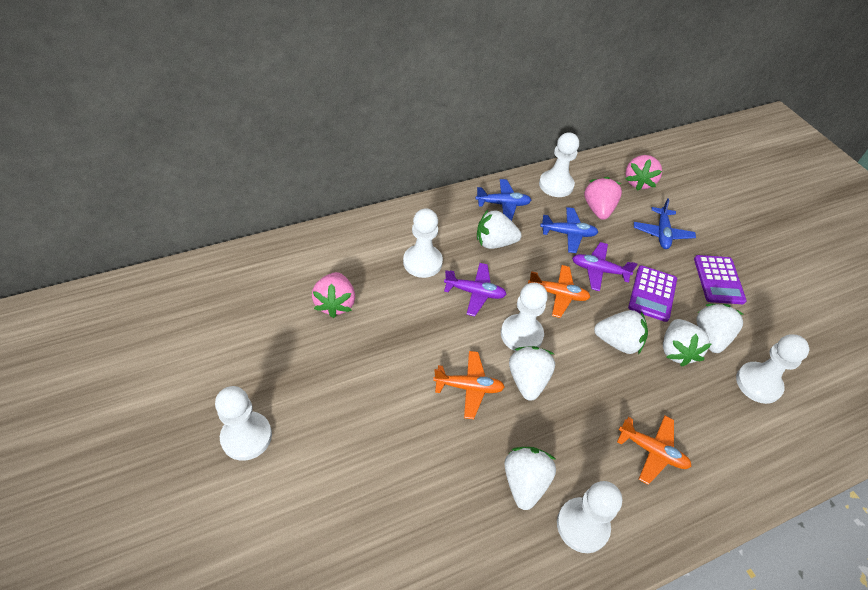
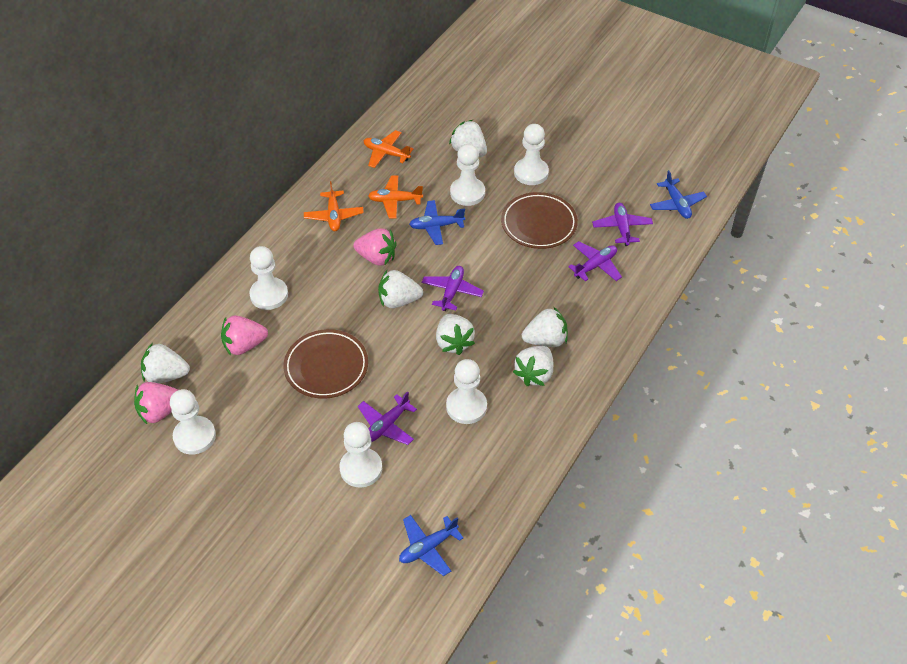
brown plate: 0 -> 2
purple calculator: 2 -> 0
purple plane: 2 -> 4

